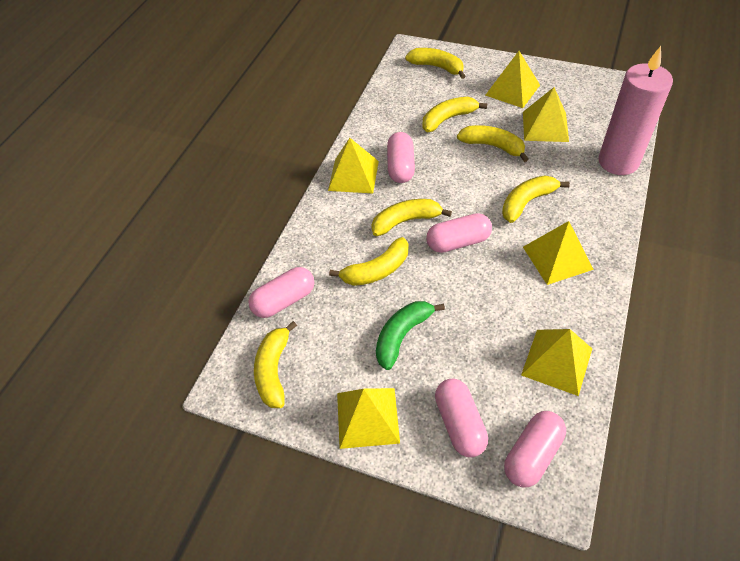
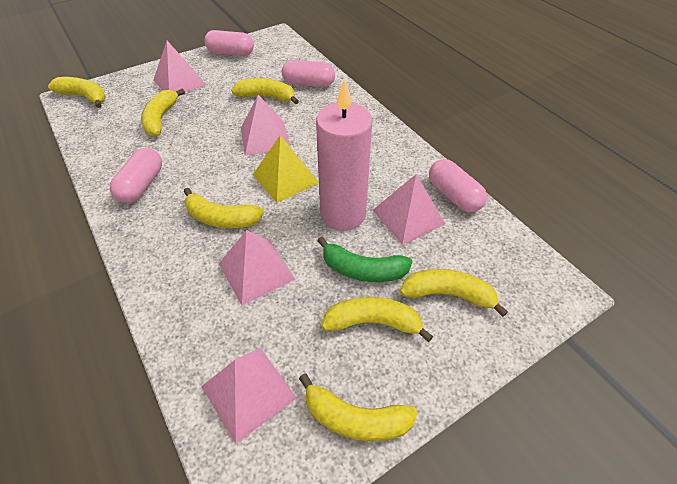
pink capsule: 5 -> 4
pink pyramid: 0 -> 5
yellow pyramid: 6 -> 1

